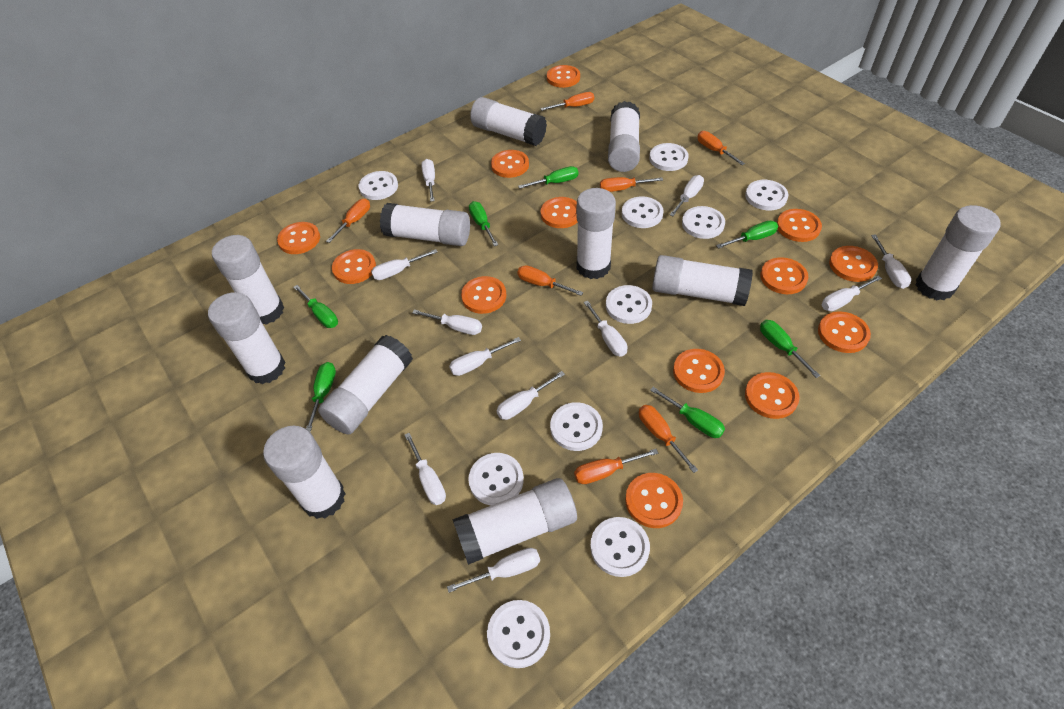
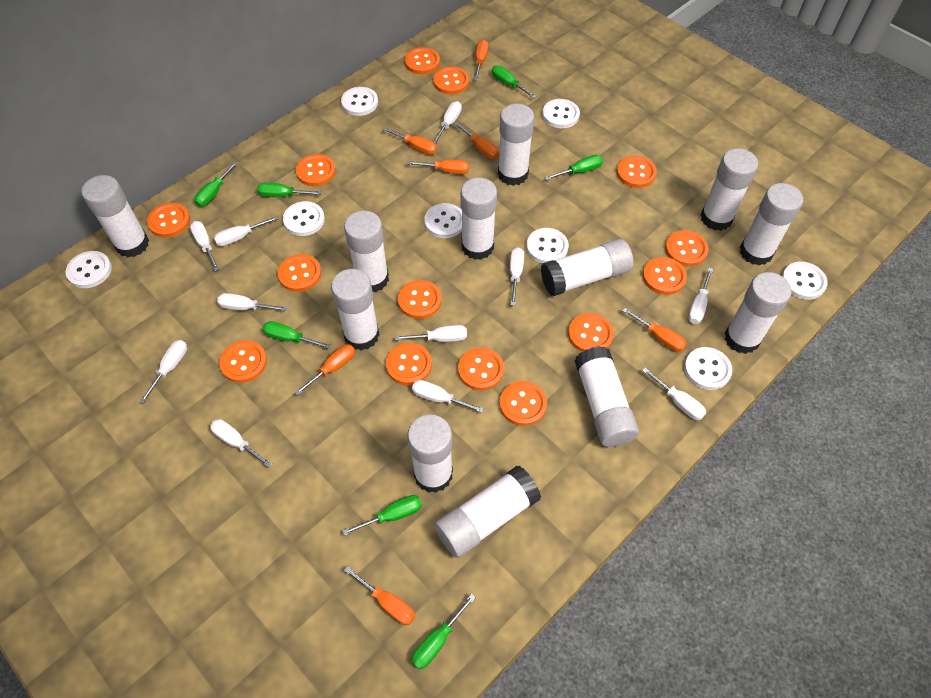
orange button: 13 -> 14
white button: 10 -> 8
white glue stick: 11 -> 12

